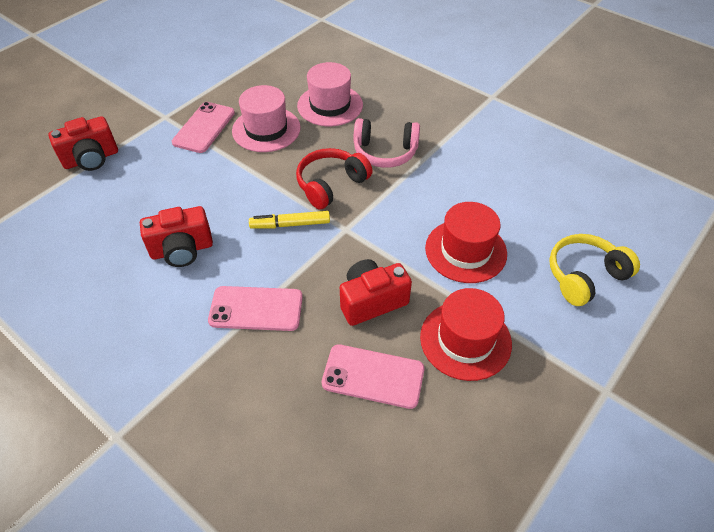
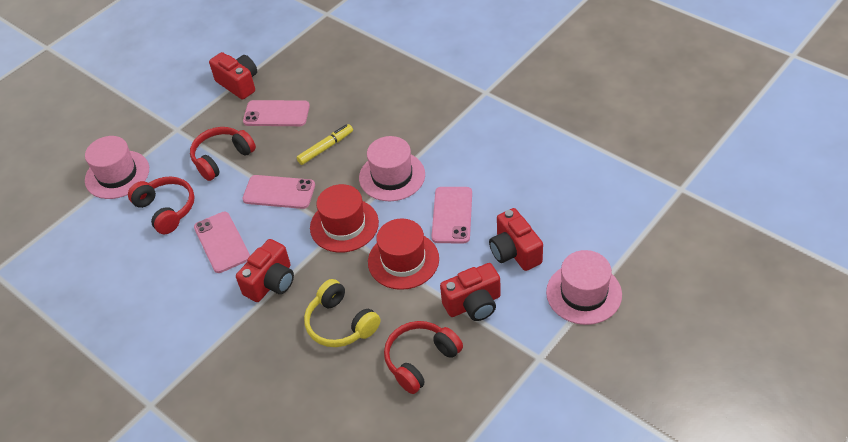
pink hat: 2 -> 3
pink headphones: 1 -> 0
pink phone: 3 -> 4
red camera: 3 -> 4
red headphones: 1 -> 3

